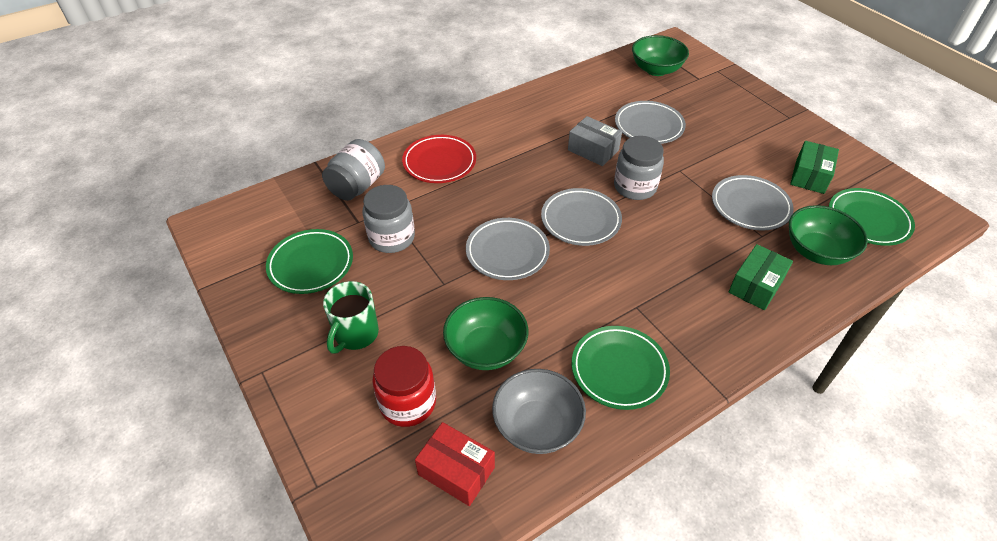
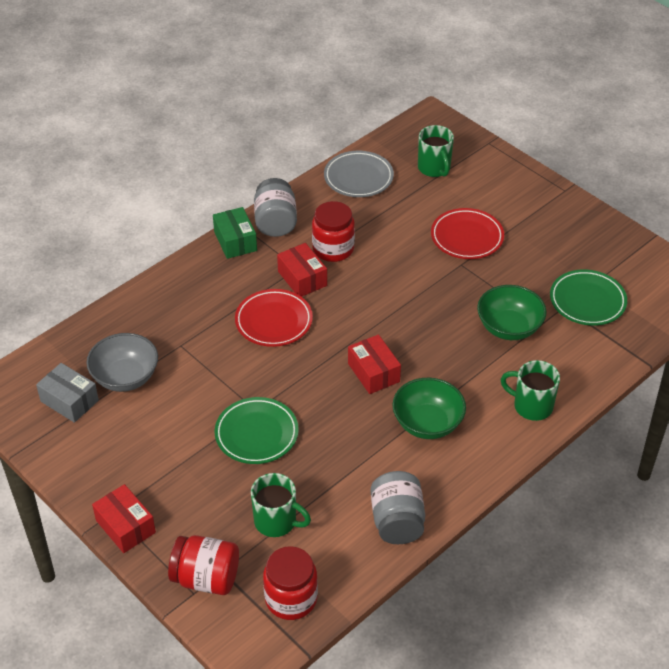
green bowl: 3 -> 2
green box: 2 -> 1
green mug: 1 -> 3
green plate: 3 -> 2
grey jar: 3 -> 2
grey plate: 4 -> 1
red box: 1 -> 3
red jar: 1 -> 3
red plate: 1 -> 2

